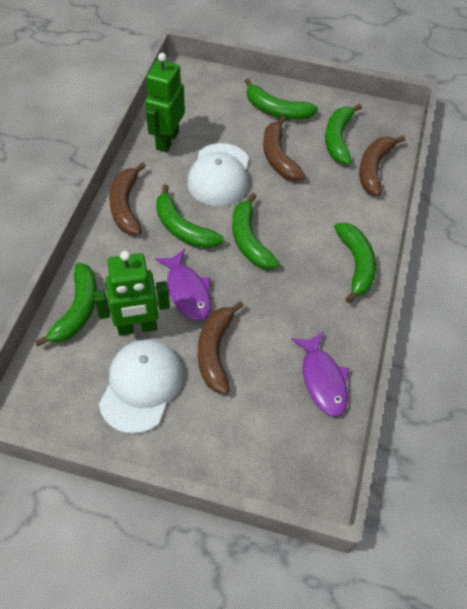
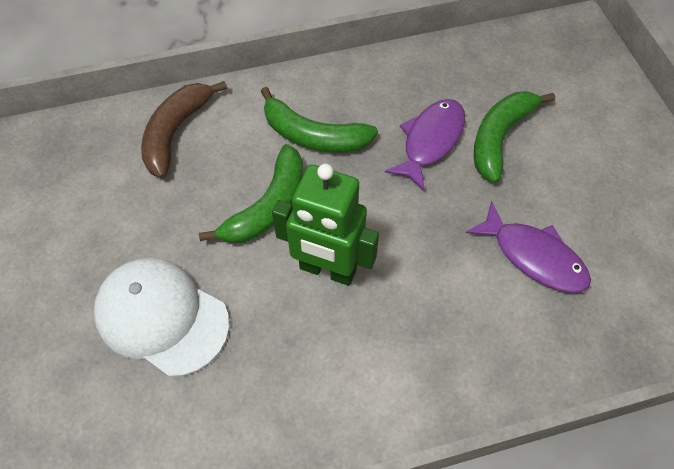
brown banana: 4 -> 1
green banana: 6 -> 3
green robot: 2 -> 1
white cap: 2 -> 1

